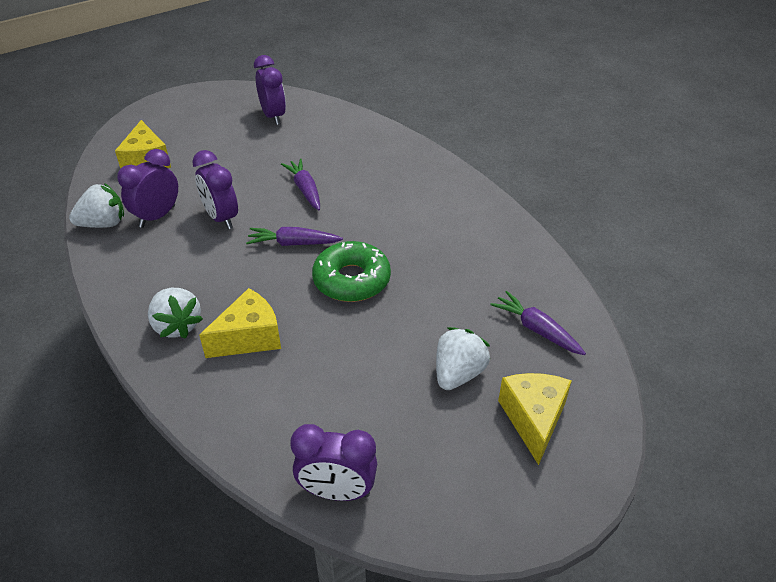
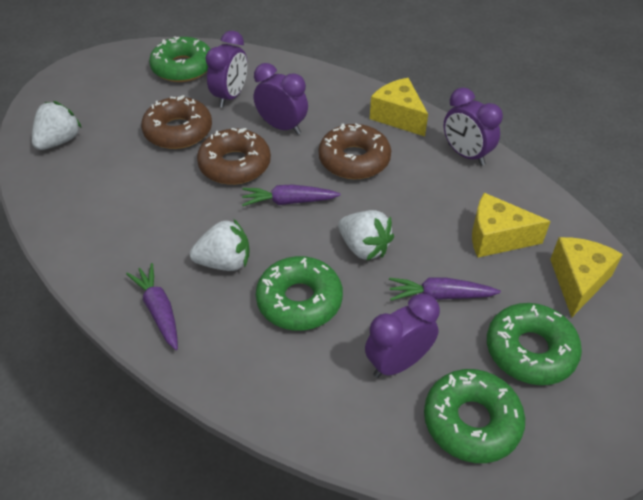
brown donut: 0 -> 3
green donut: 1 -> 4

